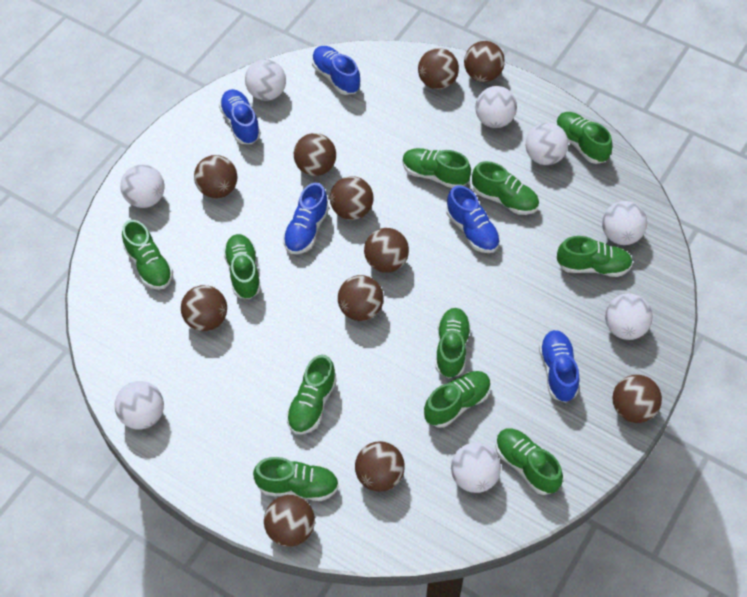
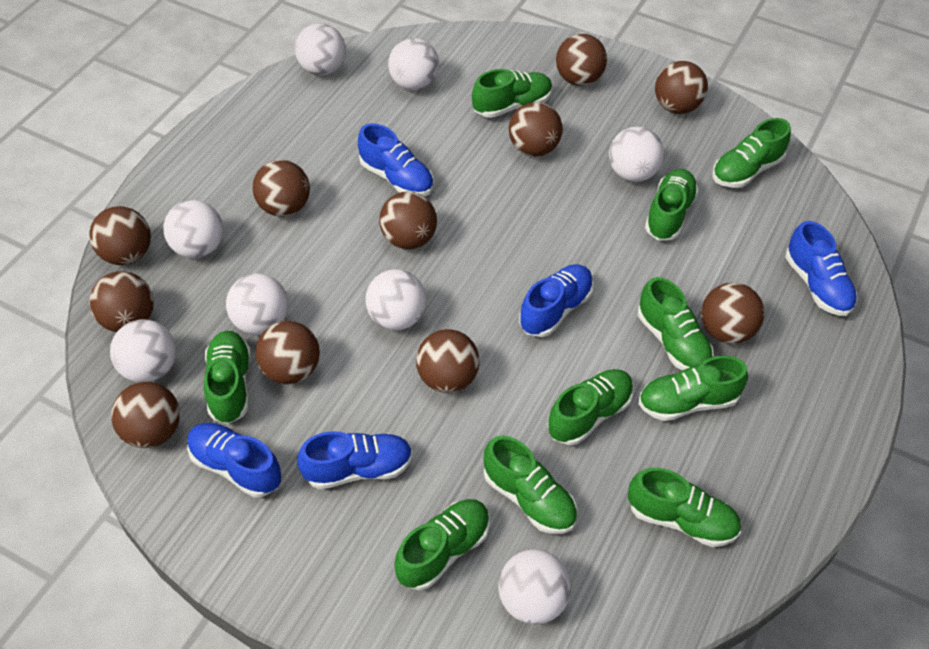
green shoe: 11 -> 10

